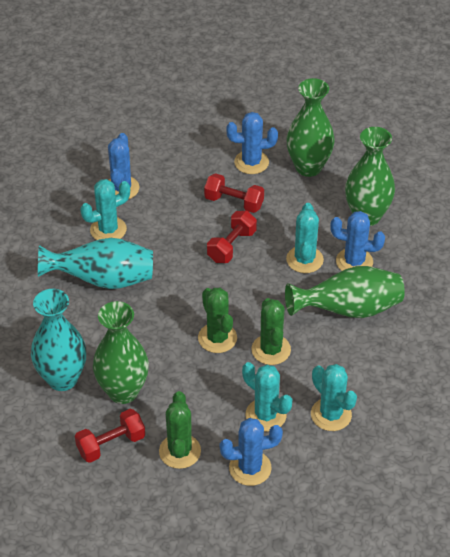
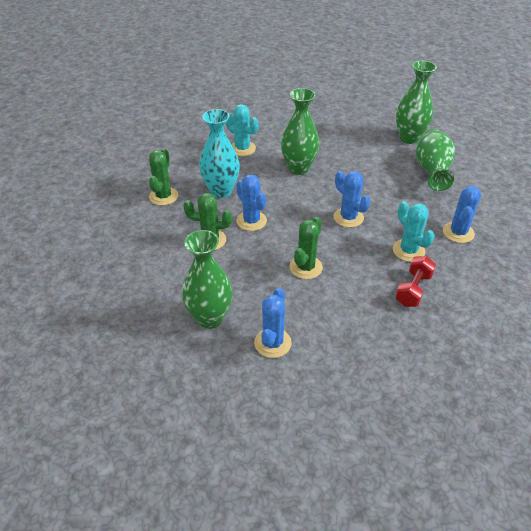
red dumbbell: 3 -> 1
turquoise cactus: 4 -> 2
turquoise vase: 2 -> 1

